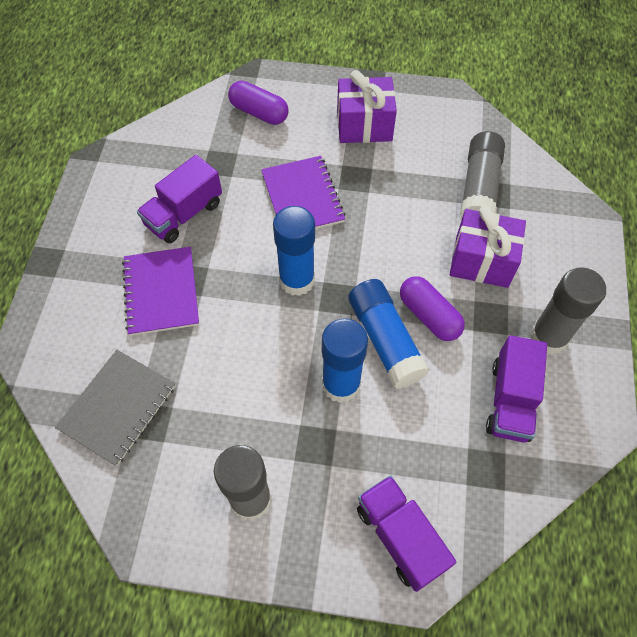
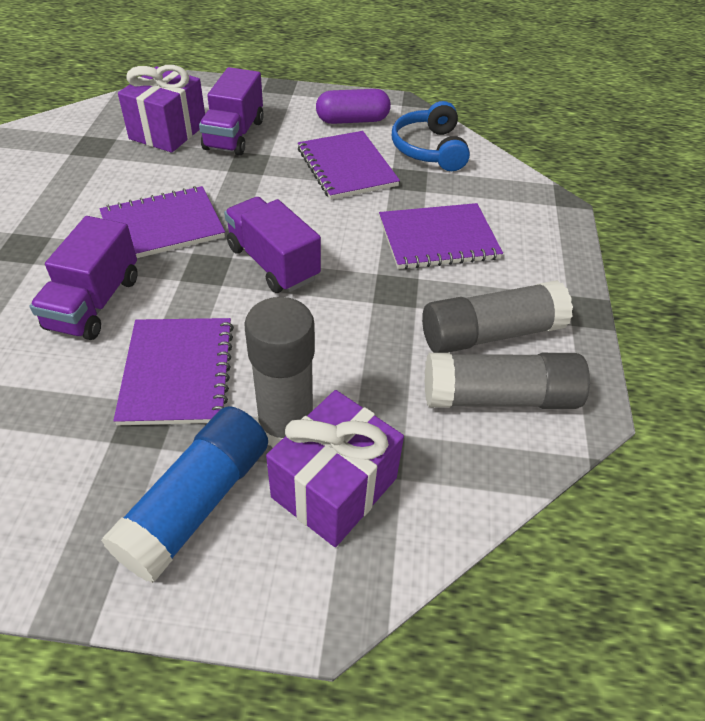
blue glue stick: 3 -> 1
blue headphones: 0 -> 1
grey notebook: 1 -> 0
purple capsule: 2 -> 1
purple notebook: 2 -> 4

